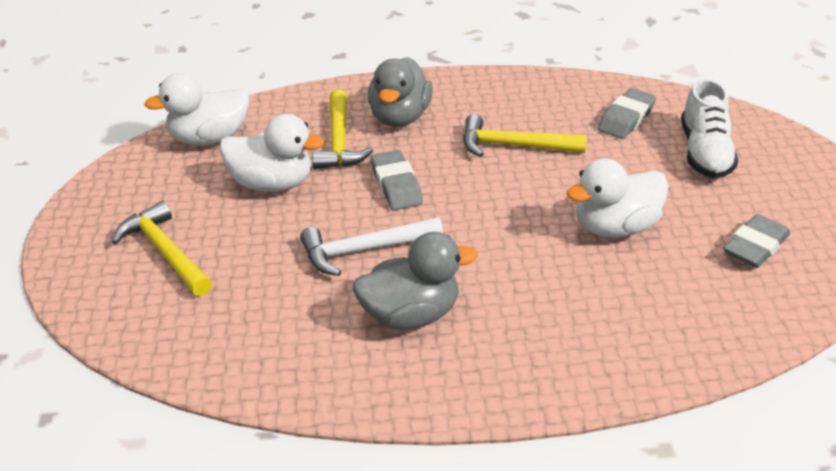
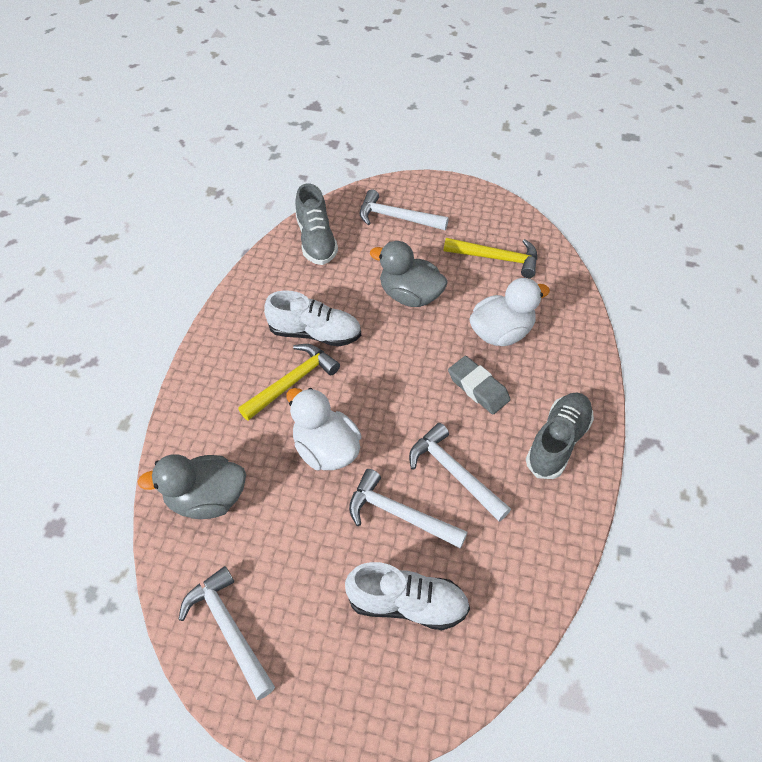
grey eraser: 3 -> 1
grey shoe: 0 -> 2
white duck: 3 -> 2
white hammer: 1 -> 4
white shoe: 1 -> 2
yellow hammer: 3 -> 2

